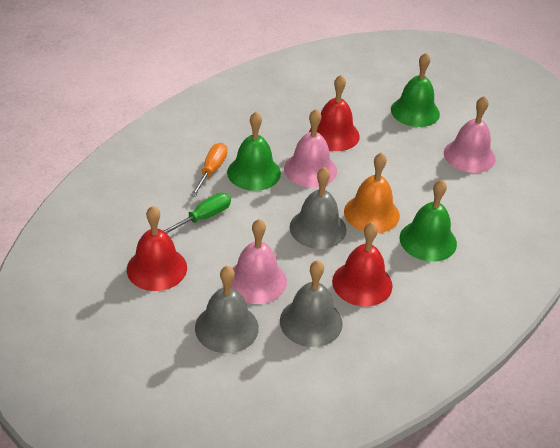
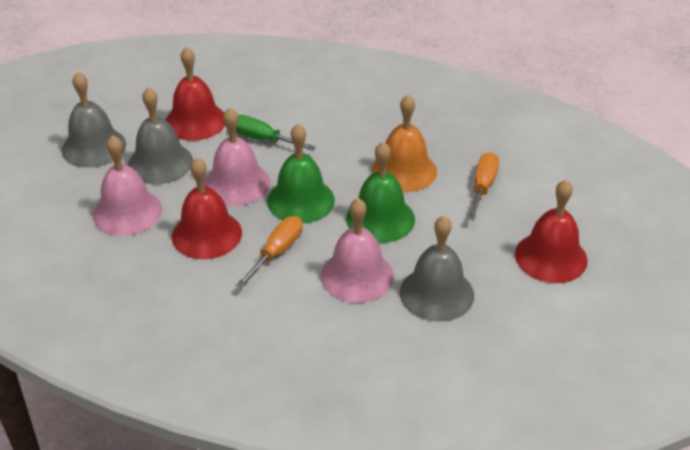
green bell: 3 -> 2
orange screwdriver: 1 -> 2

